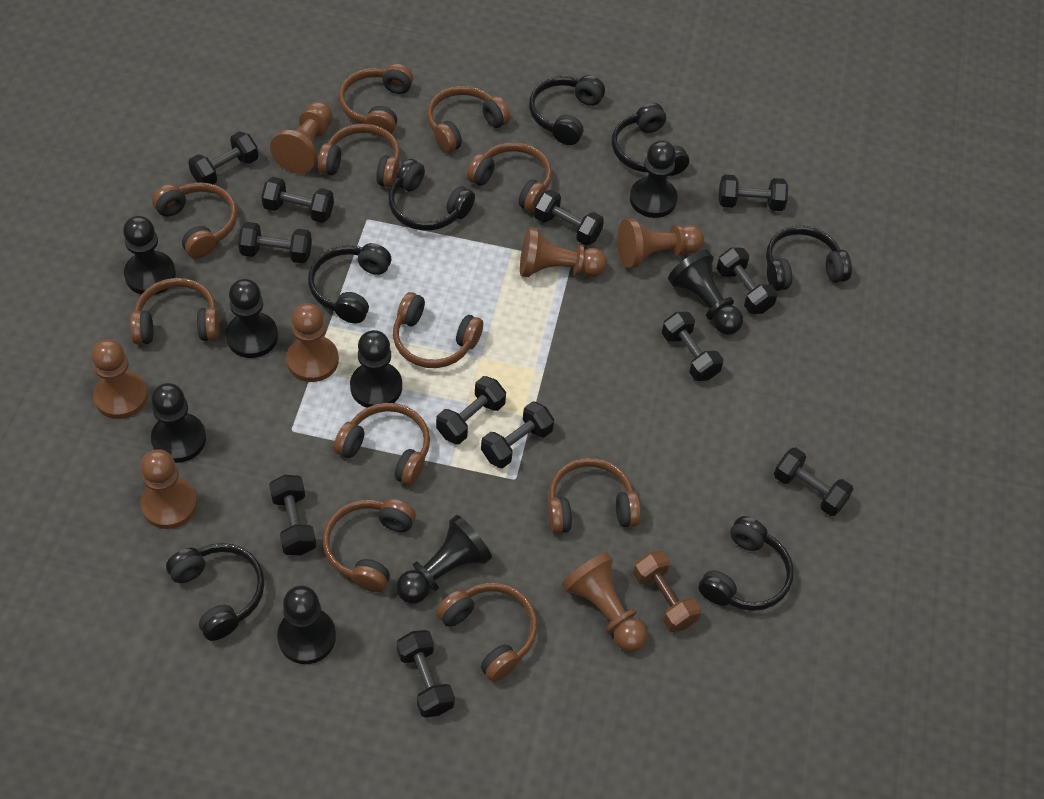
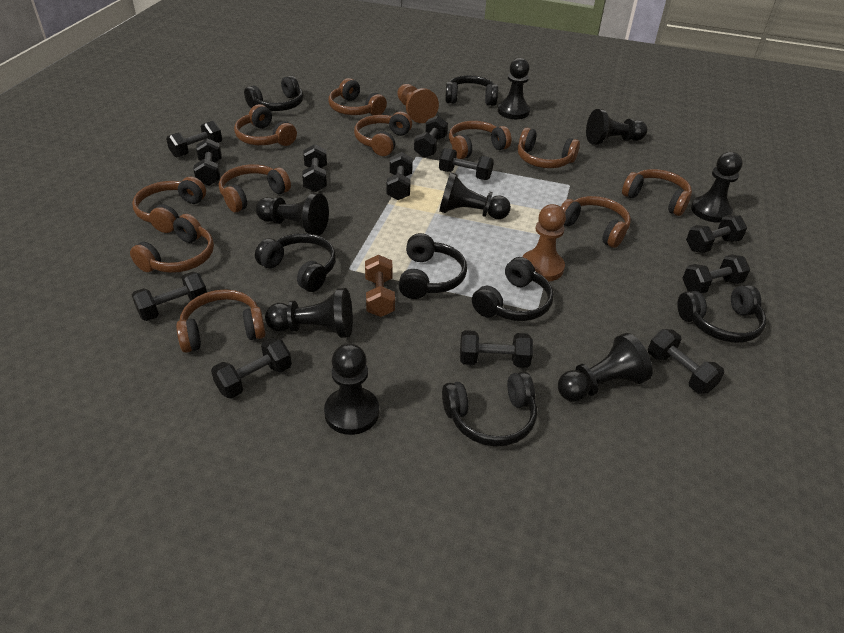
brown pawn: 7 -> 2

